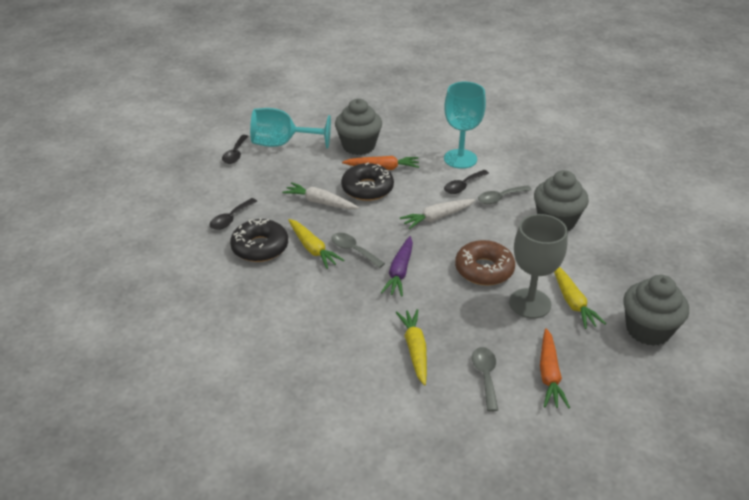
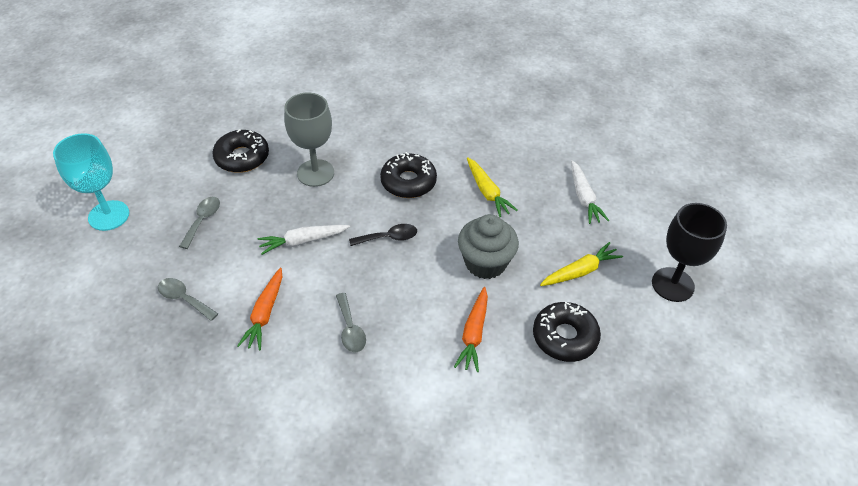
black donut: 2 -> 3
black goblet: 0 -> 1
black spoon: 3 -> 1
brown donut: 1 -> 0
grey cupcake: 3 -> 1
purple carrot: 1 -> 0
turquoise goblet: 2 -> 1
yellow carrot: 3 -> 2

